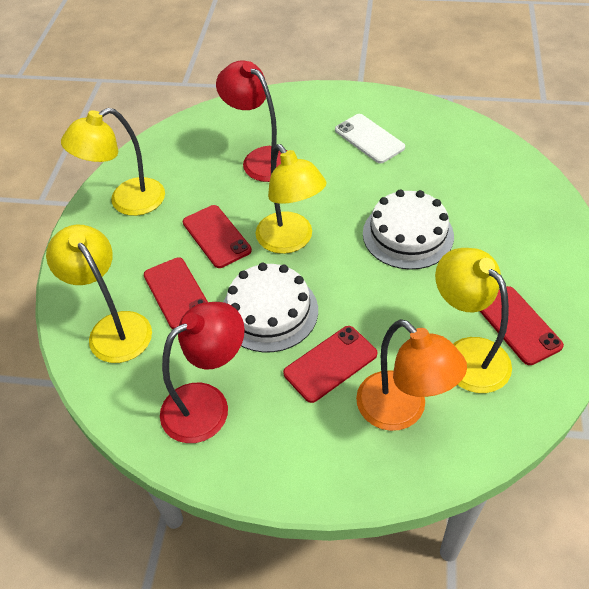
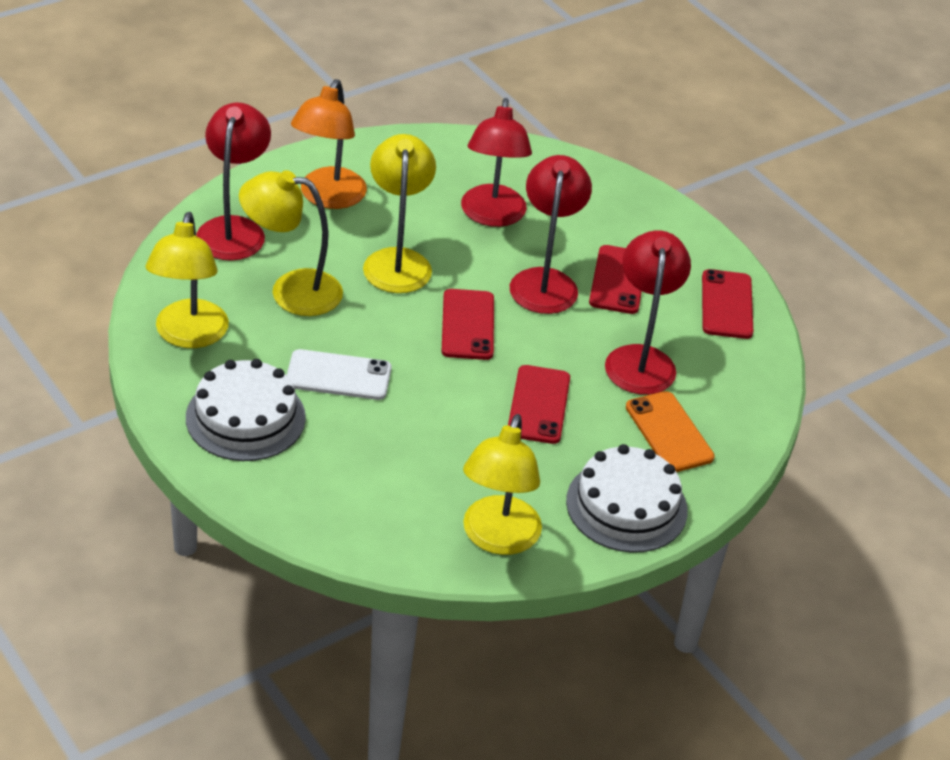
orange phone: 0 -> 1
red lamp: 2 -> 4

